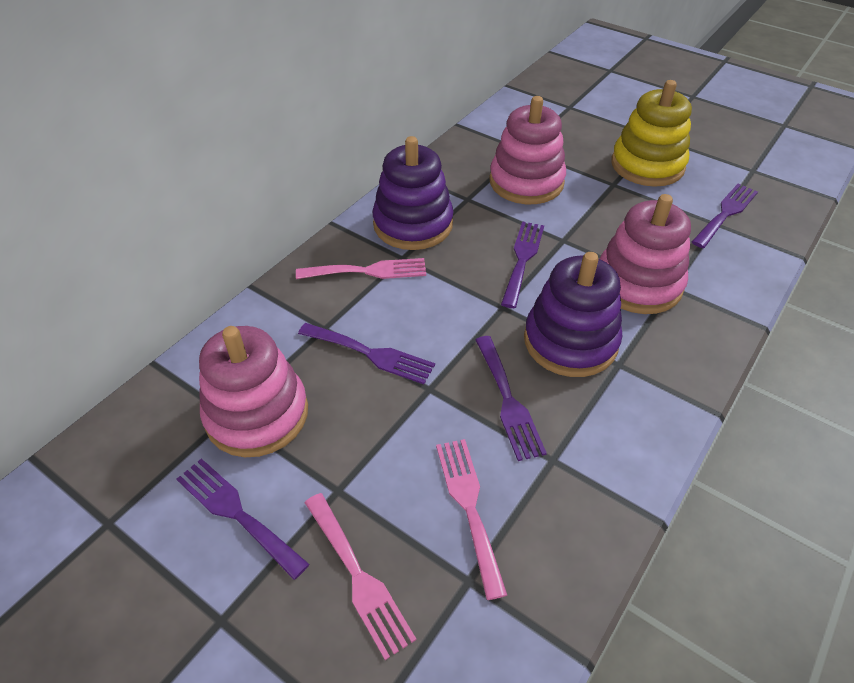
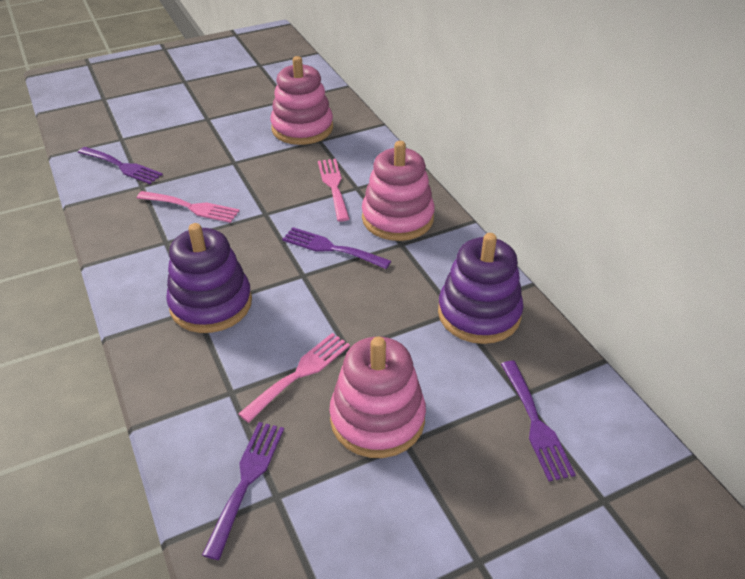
purple fork: 5 -> 4
yellow stacking toy: 1 -> 0

